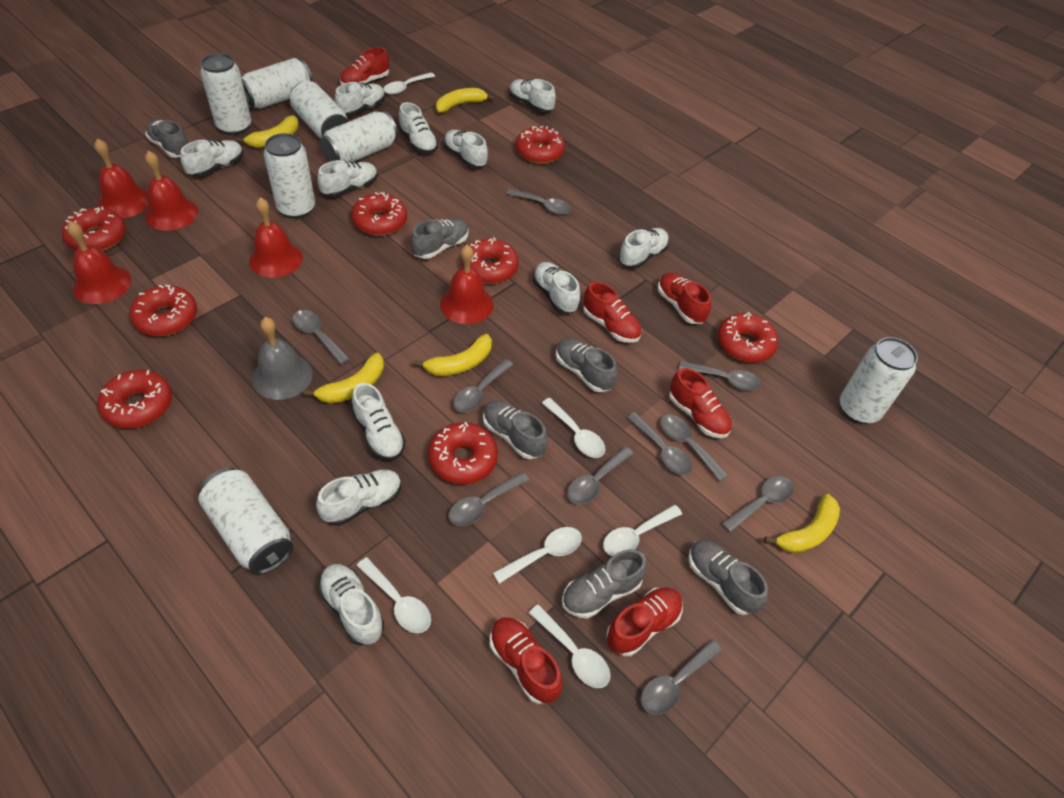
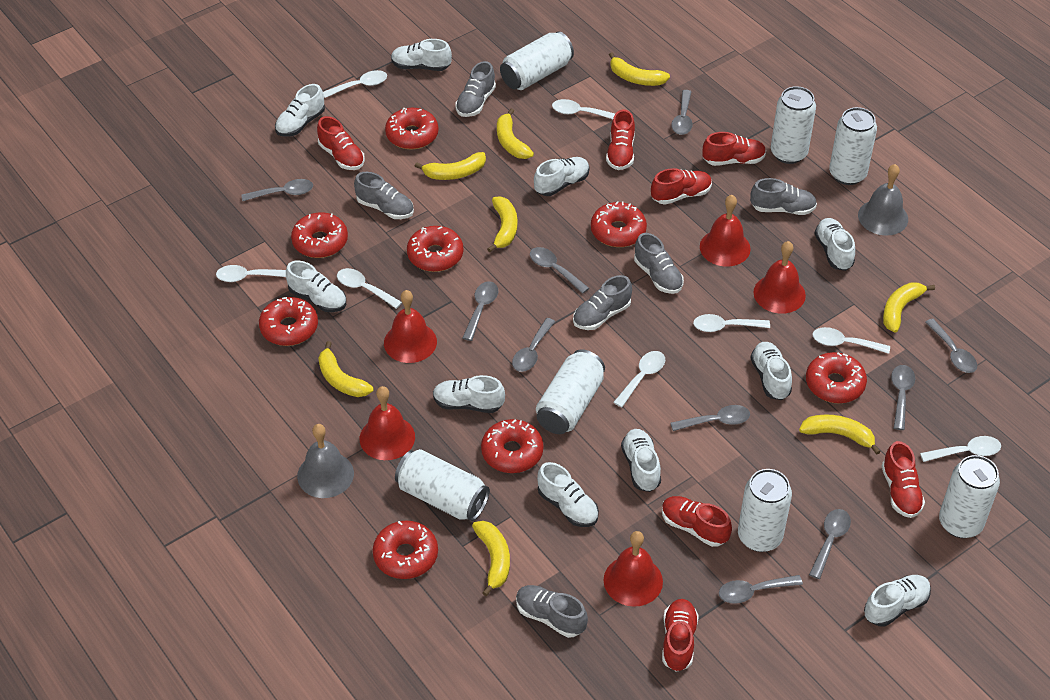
grey bell: 1 -> 2
red shoe: 6 -> 7
white shoe: 11 -> 10
white spoon: 6 -> 8
yellow banana: 5 -> 8

